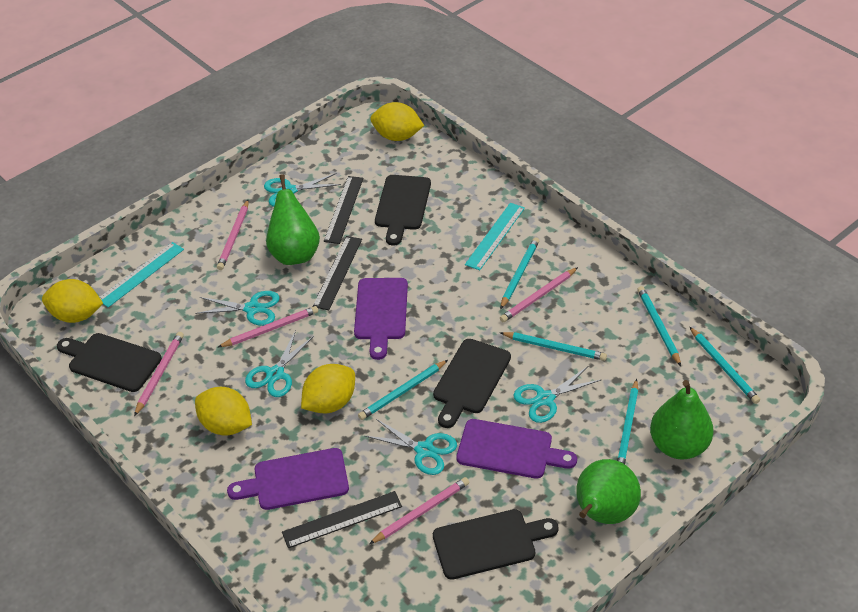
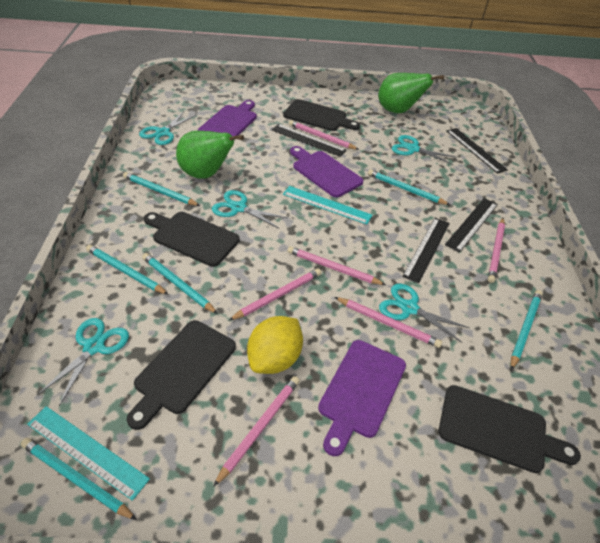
black ruler: 3 -> 4
green pear: 3 -> 2
pink pencil: 5 -> 6
yellow lemon: 4 -> 1

